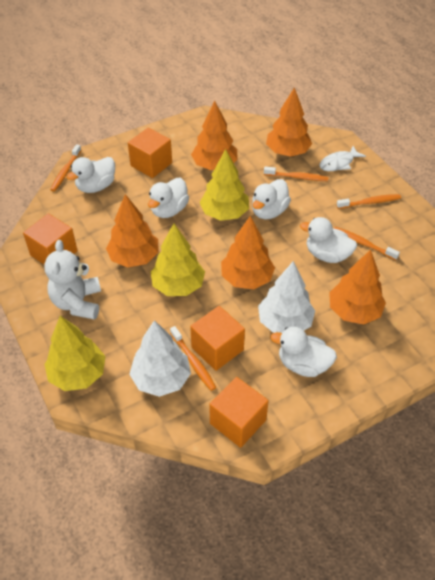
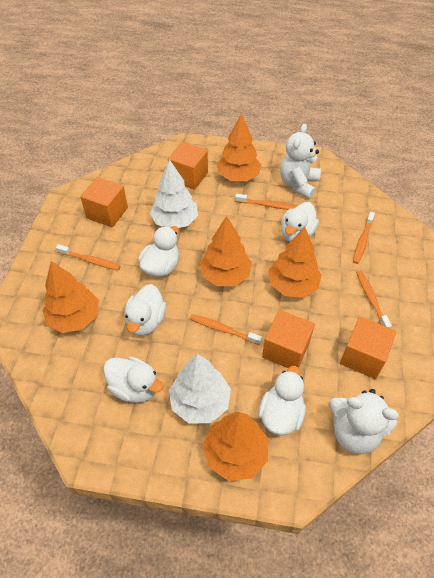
white fish: 1 -> 0
white teddy bear: 1 -> 2
yellow tree: 3 -> 0

